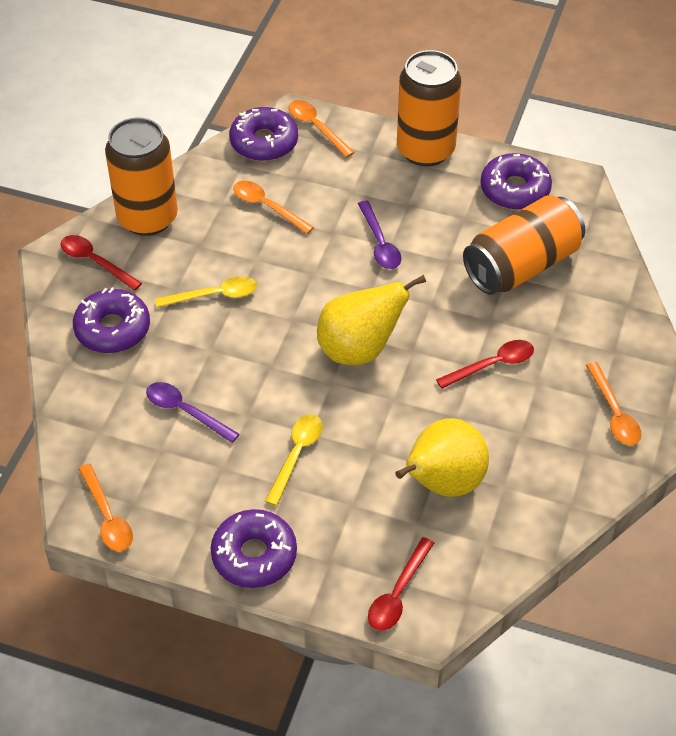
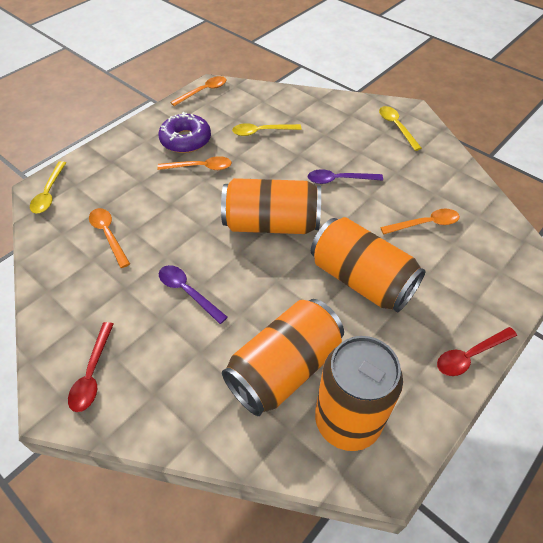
orange can: 3 -> 4
purple donut: 4 -> 1
red spoon: 3 -> 2
yellow pear: 2 -> 0
yellow spoon: 2 -> 3

